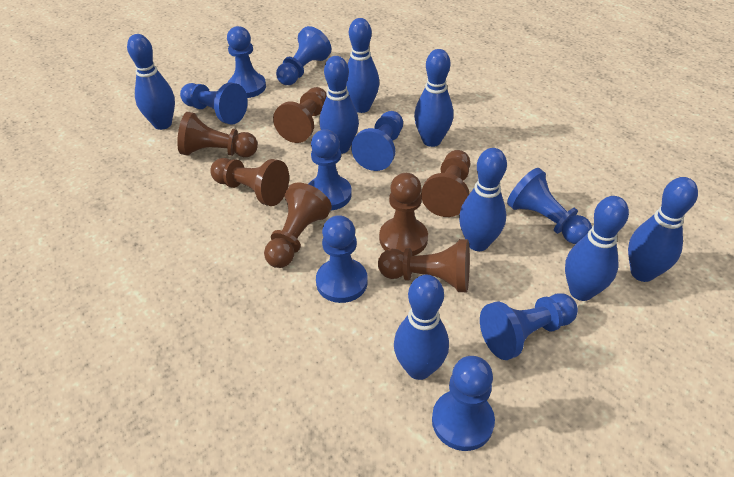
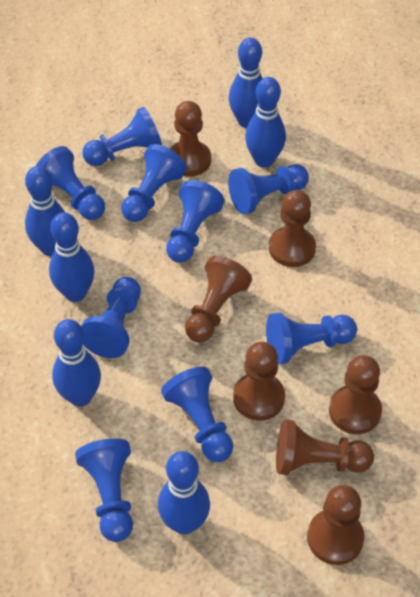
blue bowling pin: 8 -> 6

